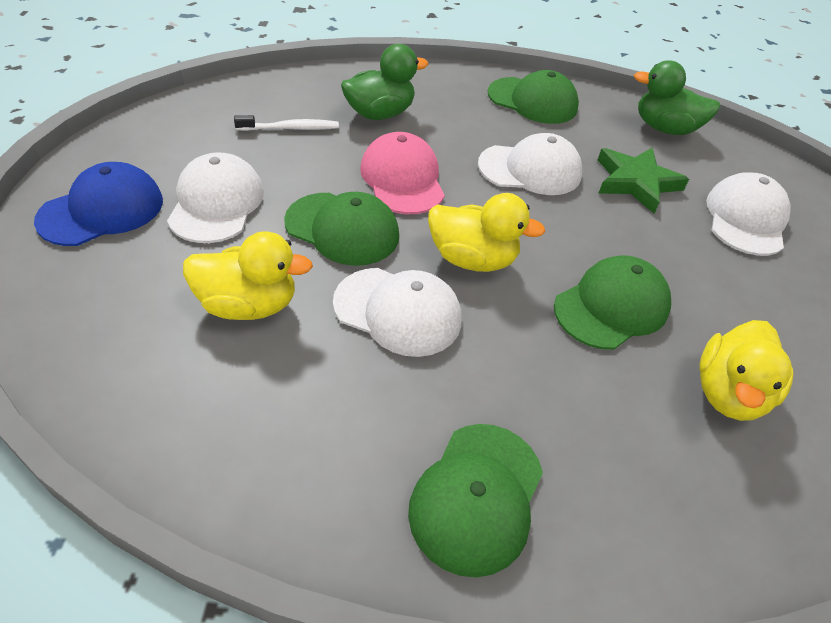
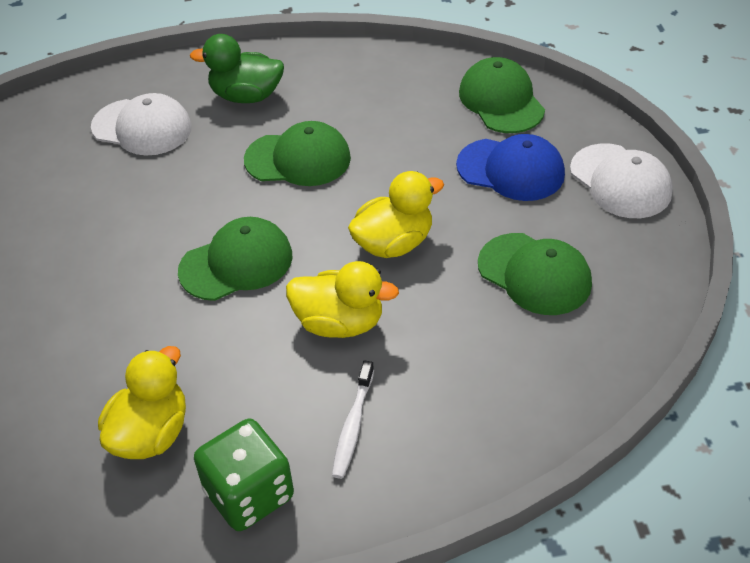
green dice: 0 -> 1
green duck: 2 -> 1
green star: 1 -> 0
pink cap: 1 -> 0
white cap: 4 -> 2

